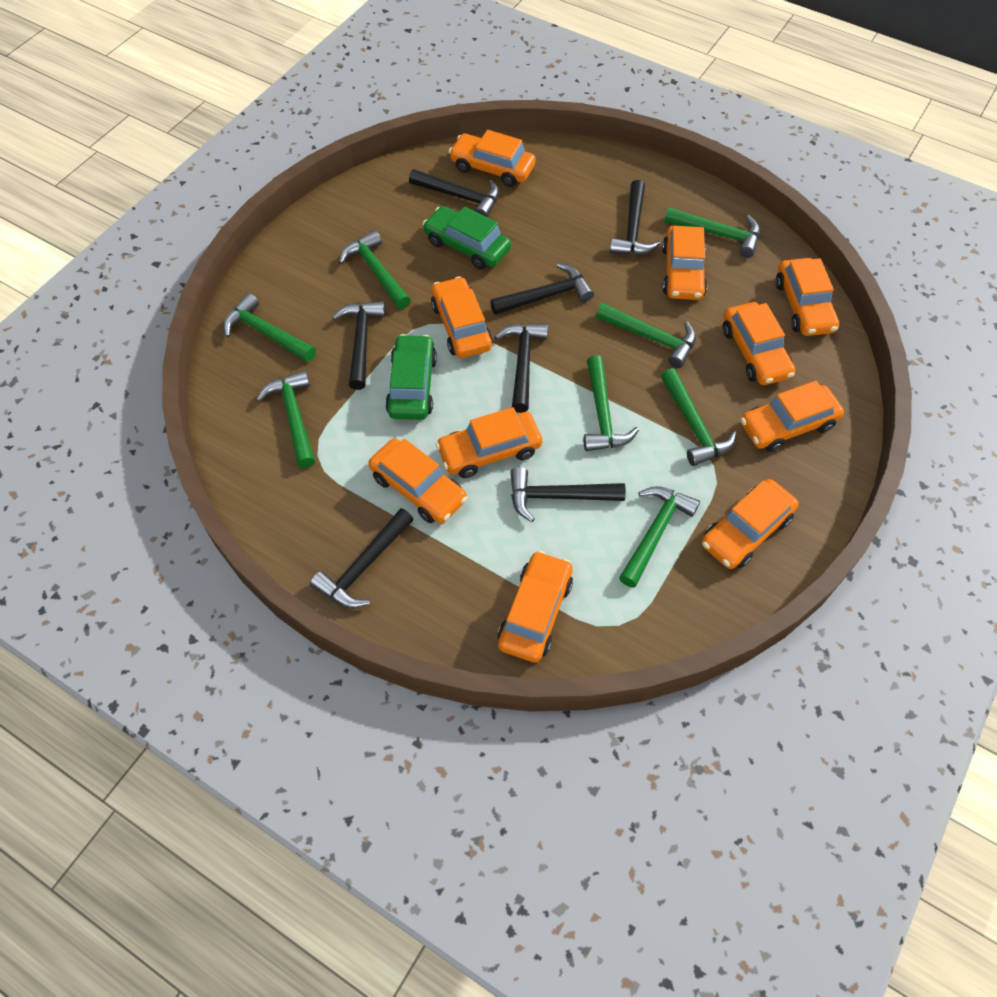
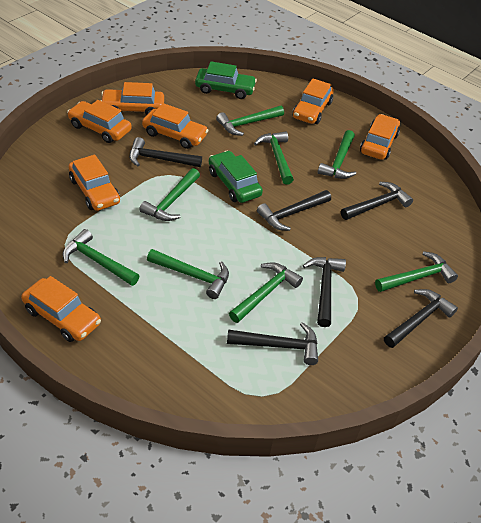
black hammer: 7 -> 6
orange car: 10 -> 7

